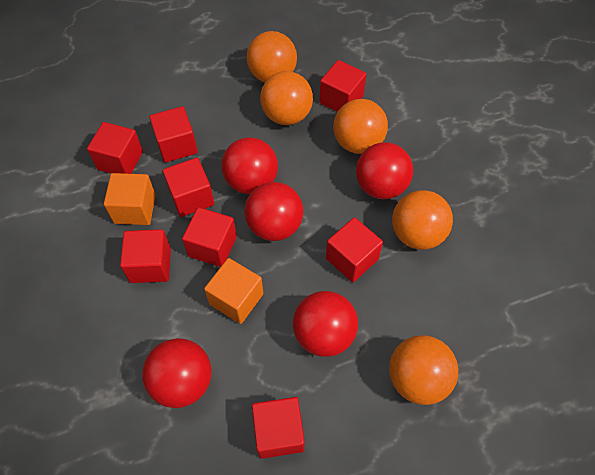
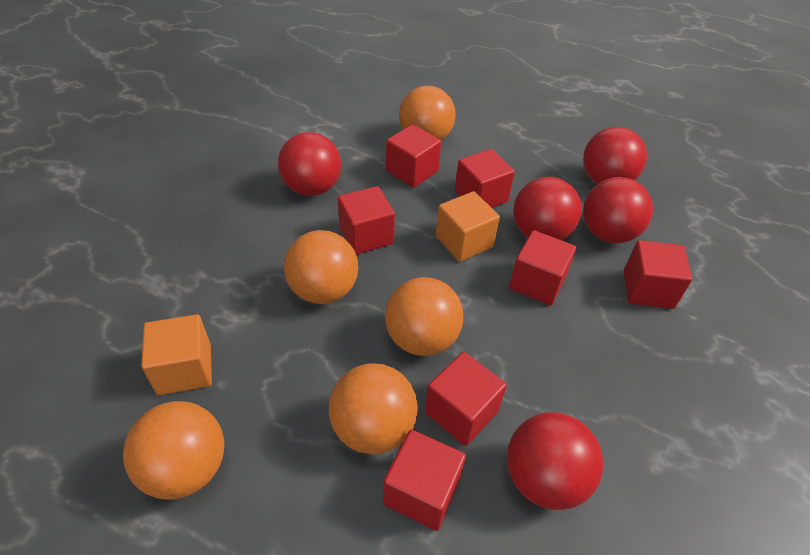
red cube: 8 -> 7

